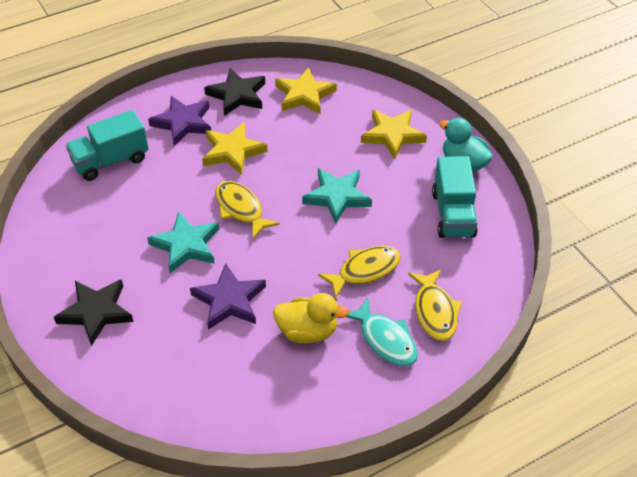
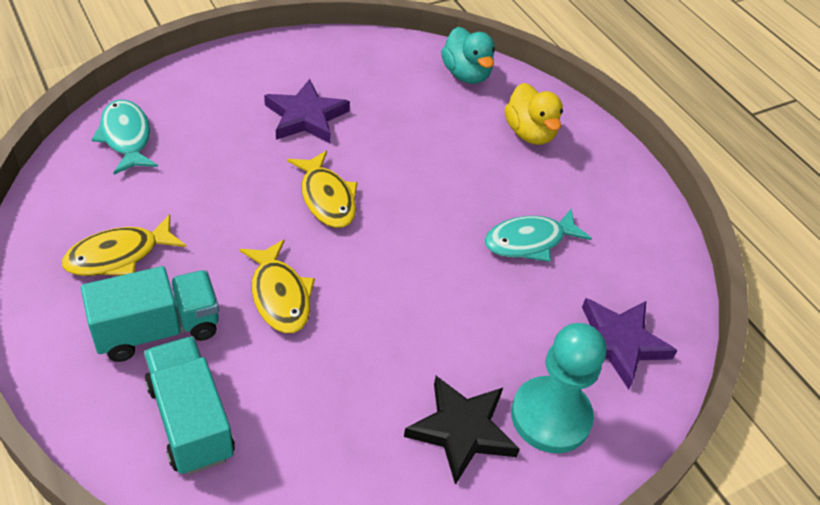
black star: 2 -> 1
turquoise fish: 1 -> 2
turquoise pawn: 0 -> 1
turquoise star: 2 -> 0
yellow star: 3 -> 0

